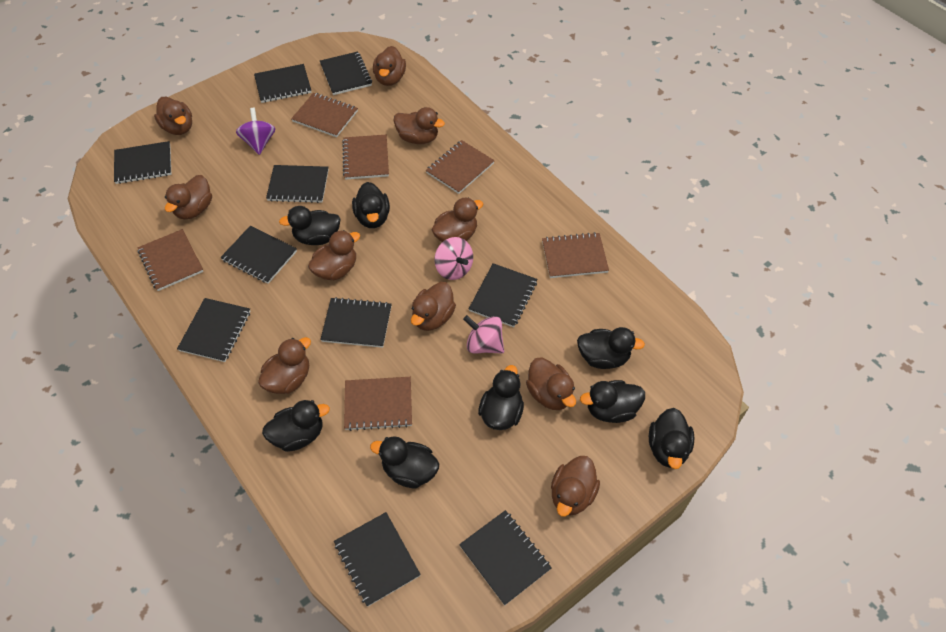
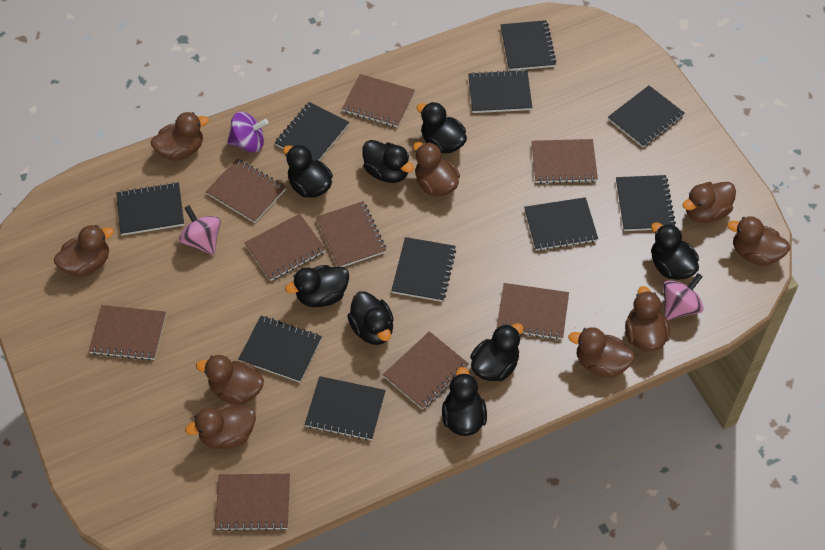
brown duck: 10 -> 9
brown notebook: 6 -> 9

